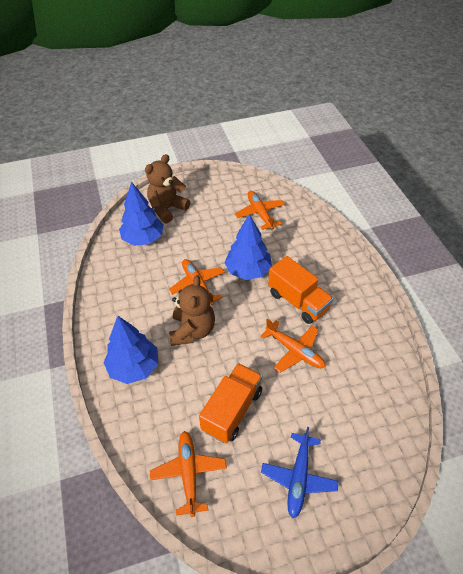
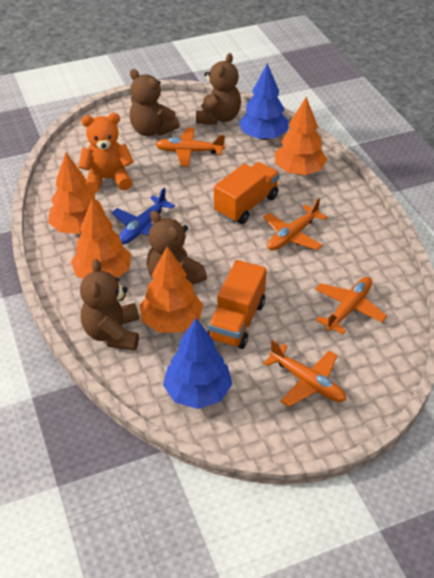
blue tree: 3 -> 2
brown teddy bear: 2 -> 4
orange teddy bear: 0 -> 1
orange tree: 0 -> 4

